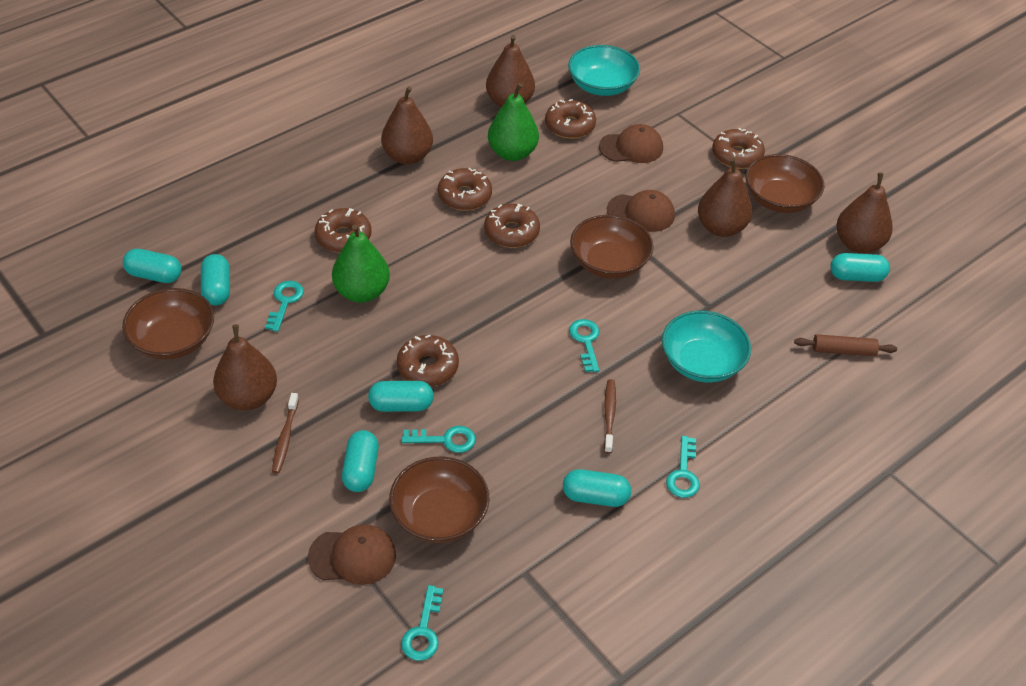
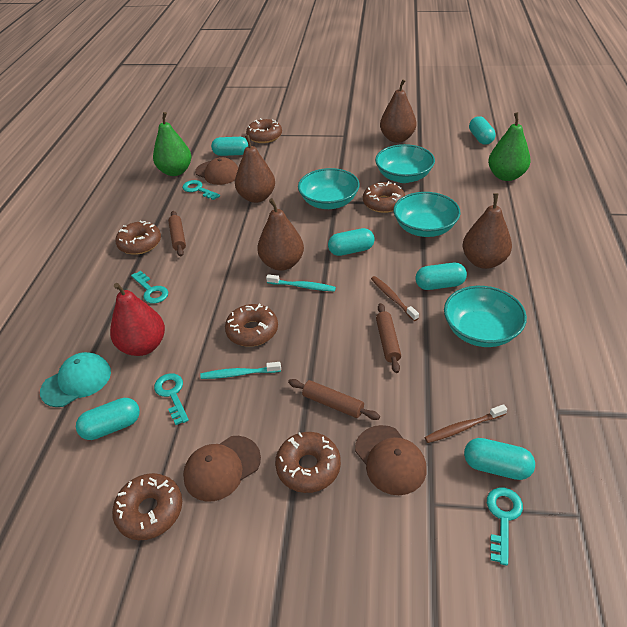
brown bowl: 4 -> 0
brown pear: 5 -> 4
brown rolling pin: 1 -> 3
red pear: 0 -> 1
turquoise bowl: 2 -> 4
turquoise cap: 0 -> 1
turquoise key: 5 -> 4
turquoise toothbrush: 0 -> 2

